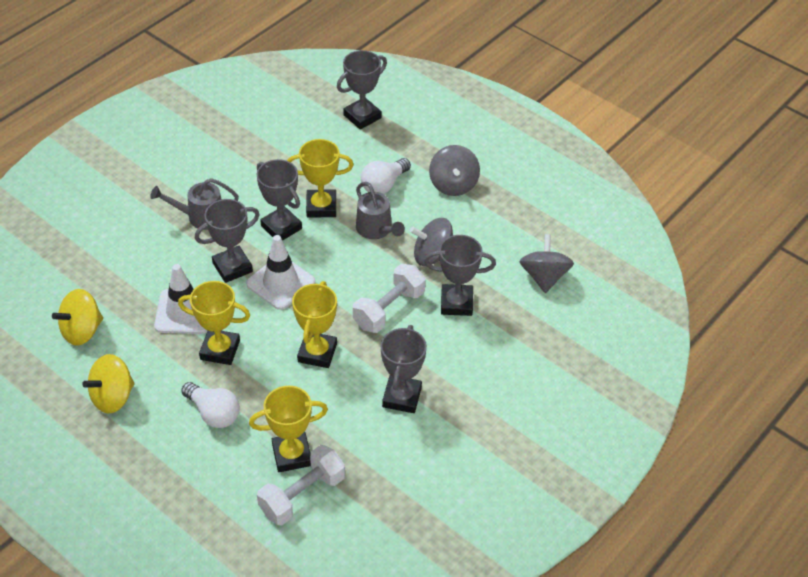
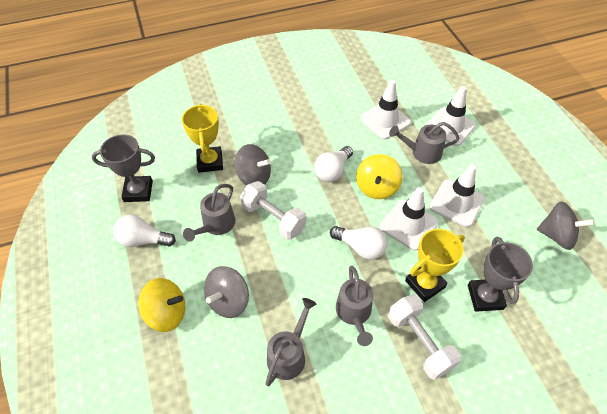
grey trophy: 5 -> 2
grey watering can: 2 -> 4
white light bulb: 2 -> 3
white traffic cone: 2 -> 4
yellow trophy: 4 -> 2

